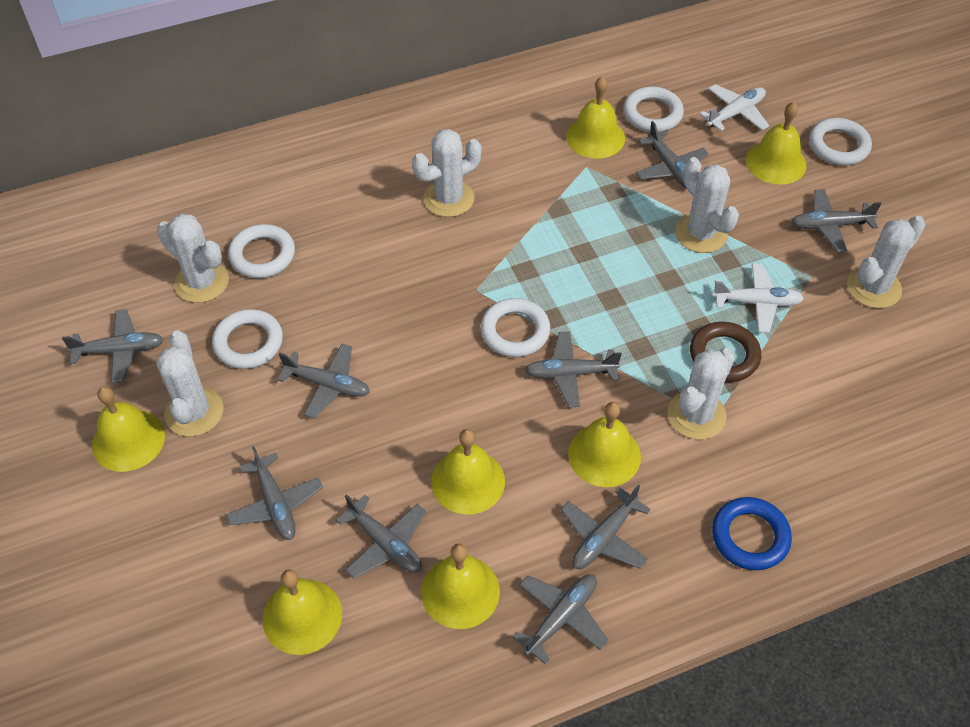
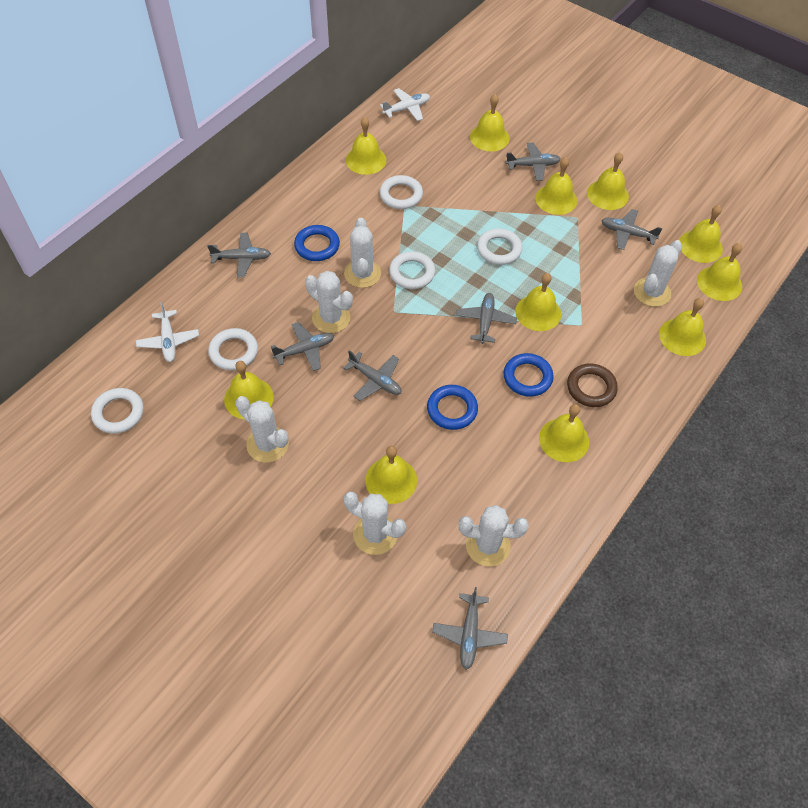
blue ring: 1 -> 3
grey plane: 9 -> 7
yellow bell: 7 -> 11

